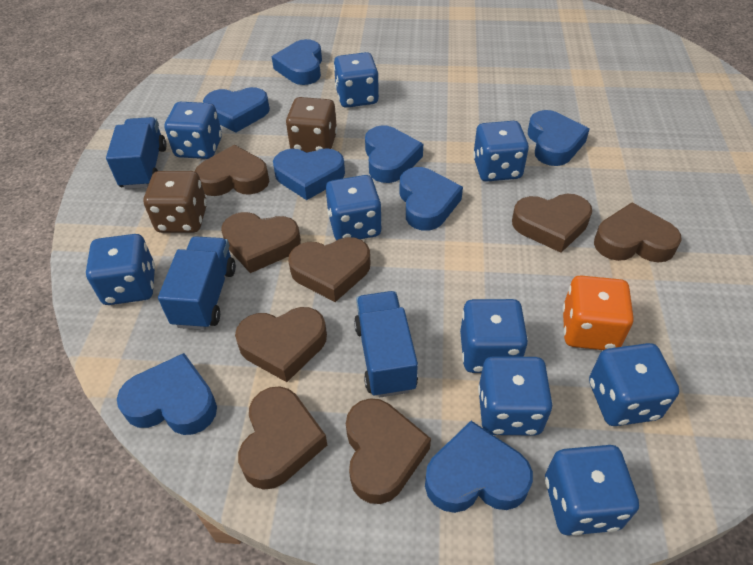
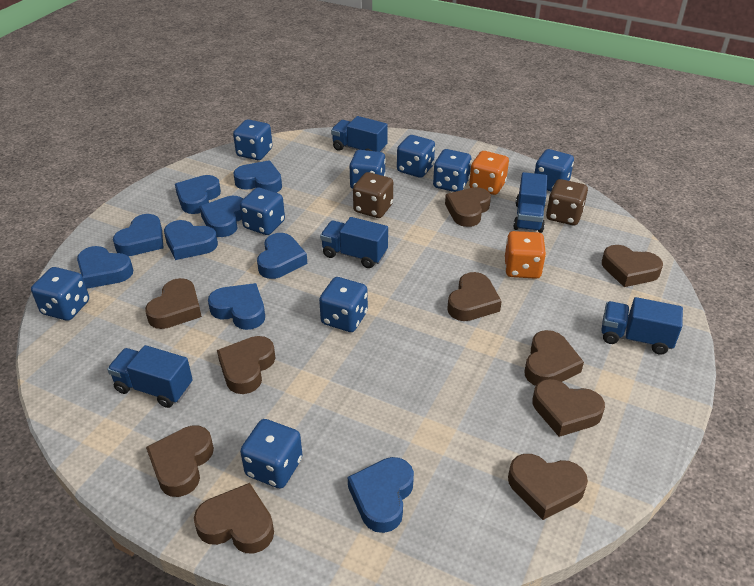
blue heart: 8 -> 9
blue truck: 3 -> 5
brown heart: 8 -> 10
orange dice: 1 -> 2

